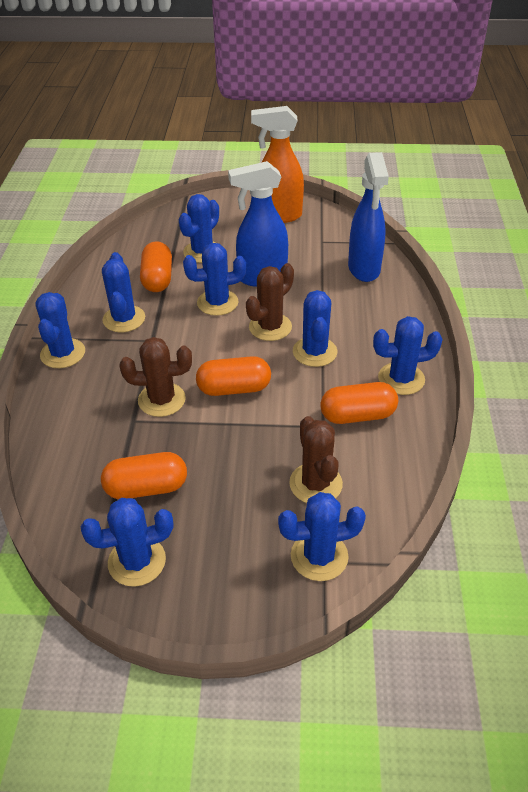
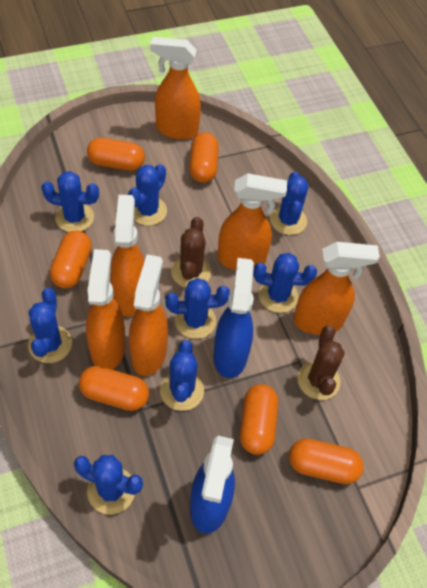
brown cactus: 3 -> 2
orange capsule: 4 -> 6
orange spray bottle: 1 -> 6

